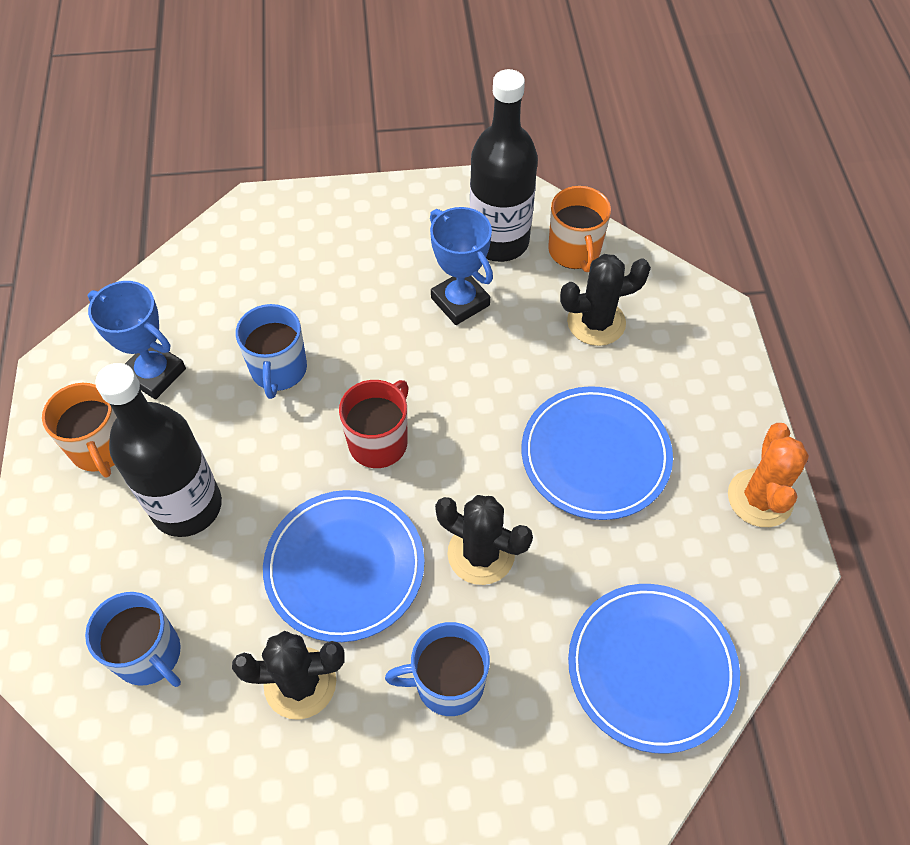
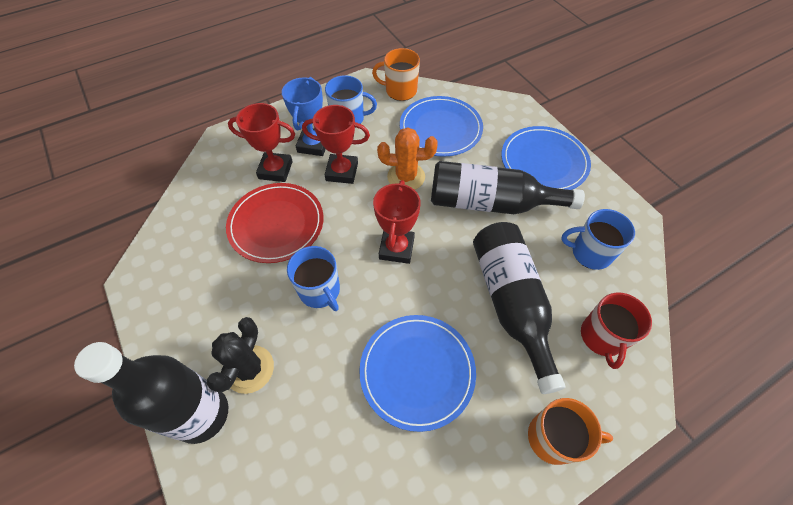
black bottle: 2 -> 3
black cactus: 3 -> 1
blue trophy: 2 -> 1
red plate: 0 -> 1
red trophy: 0 -> 3

